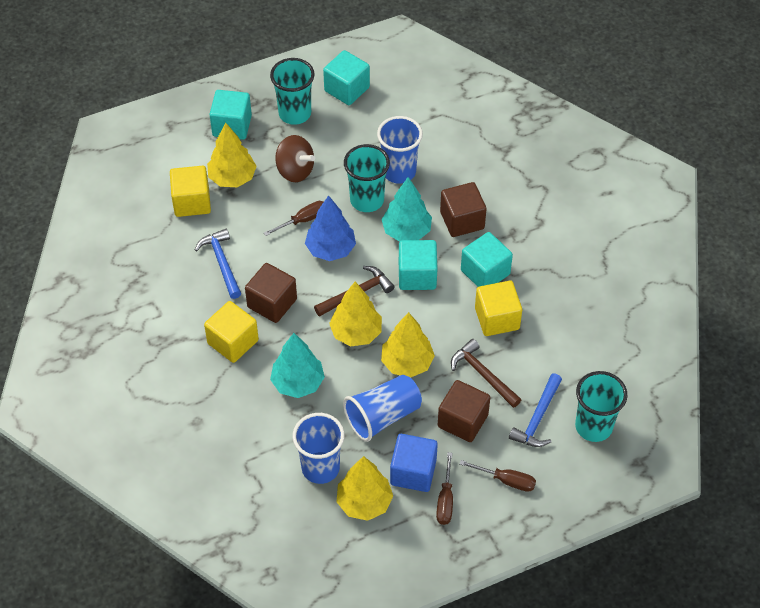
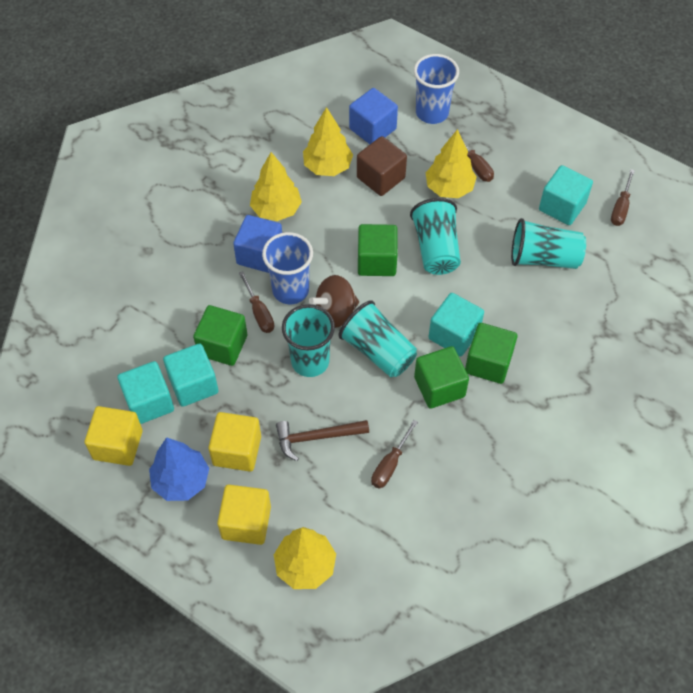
blue cube: 1 -> 2
blue cup: 3 -> 2
blue hammer: 2 -> 0
brown cube: 3 -> 1
brown hammer: 2 -> 1
brown screwdriver: 3 -> 4
green cube: 0 -> 4
turquoise cup: 3 -> 4
turquoise tree: 2 -> 0

